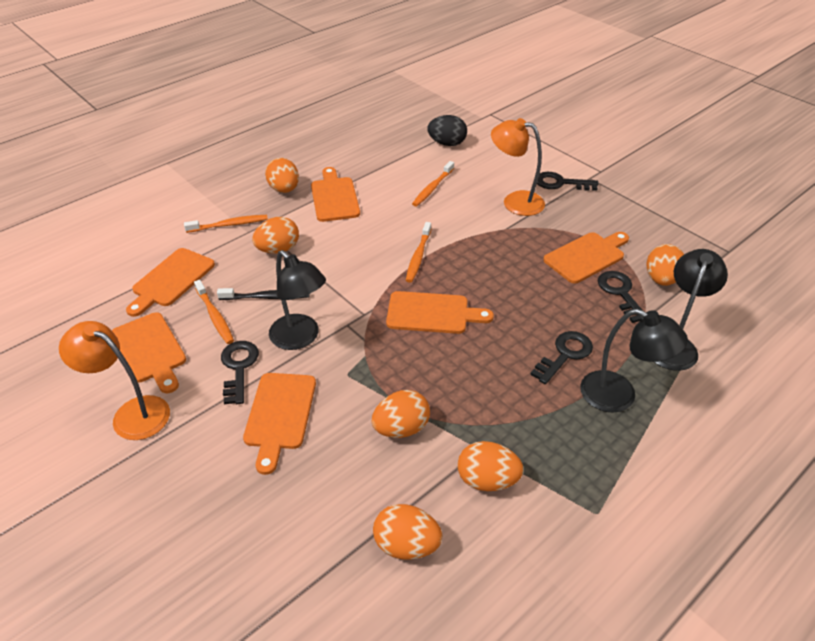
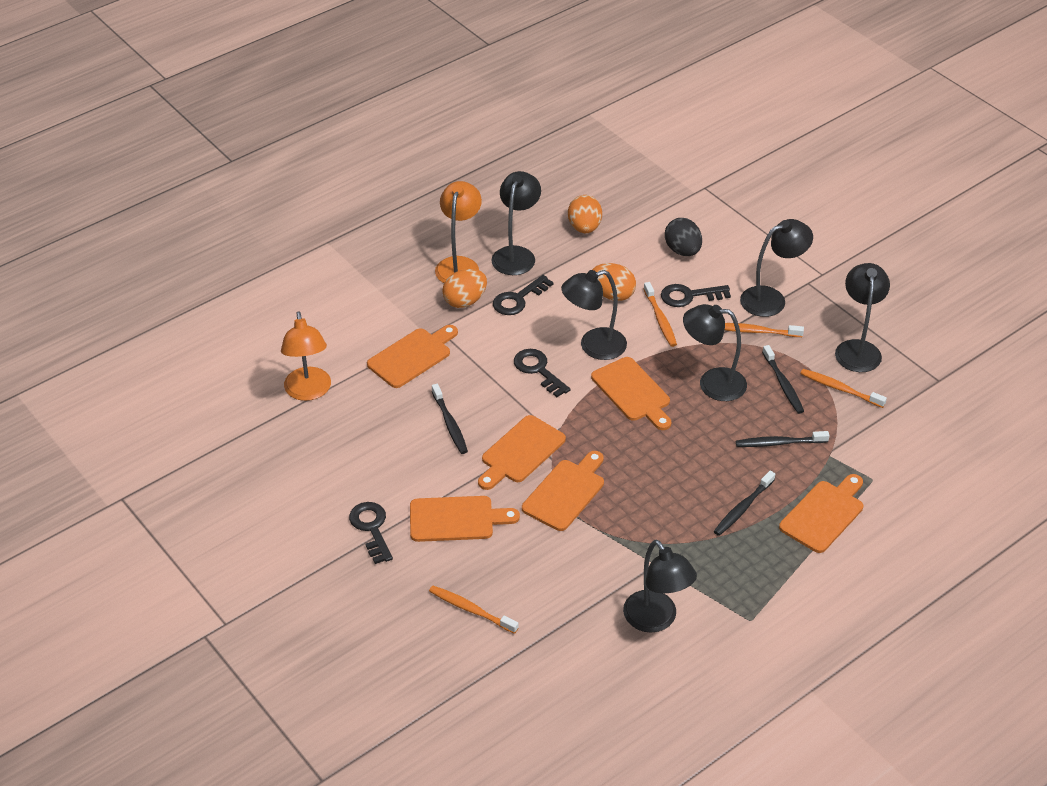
black lamp: 3 -> 6
black toothbrush: 1 -> 4
orange egg: 6 -> 3

